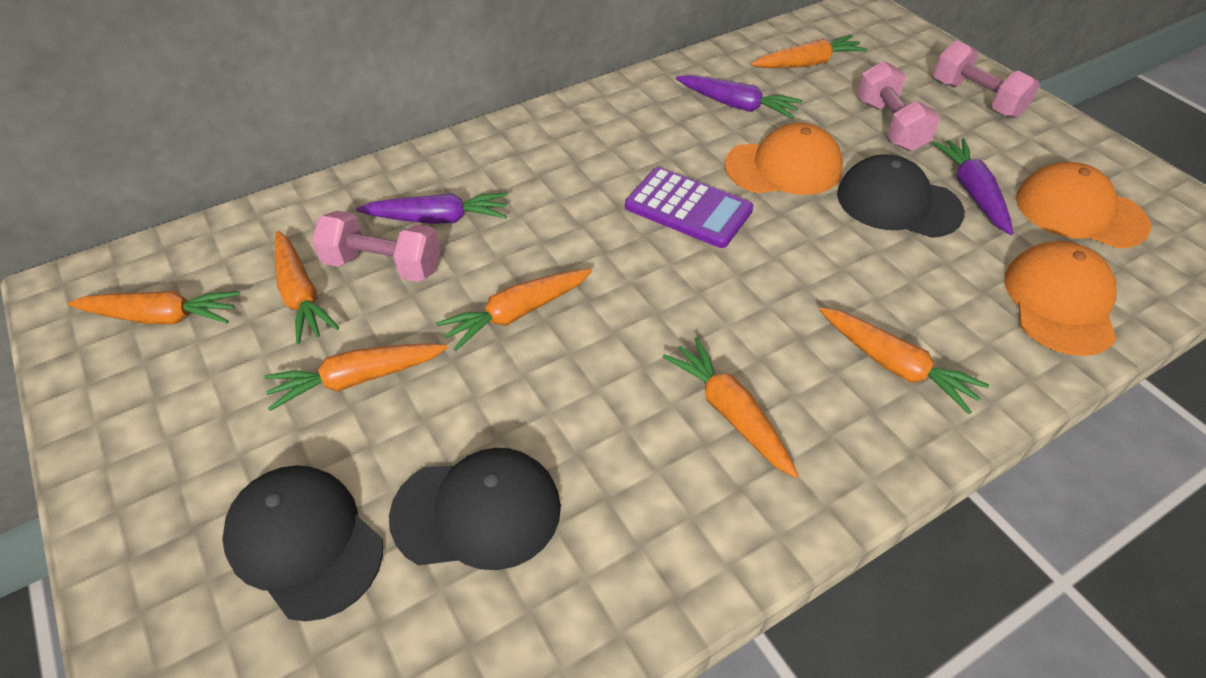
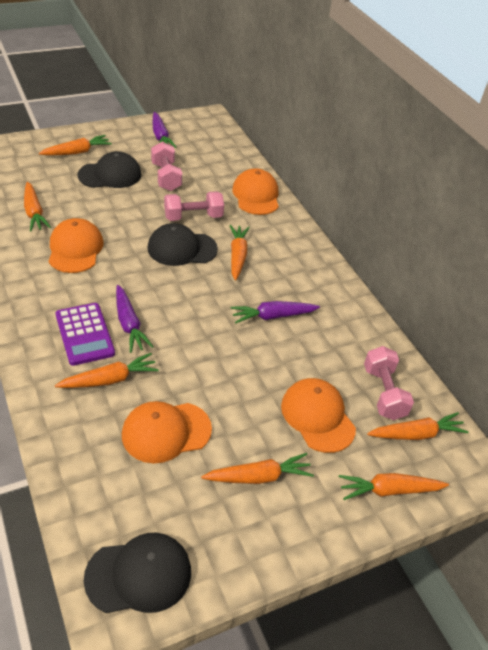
orange cap: 3 -> 4

